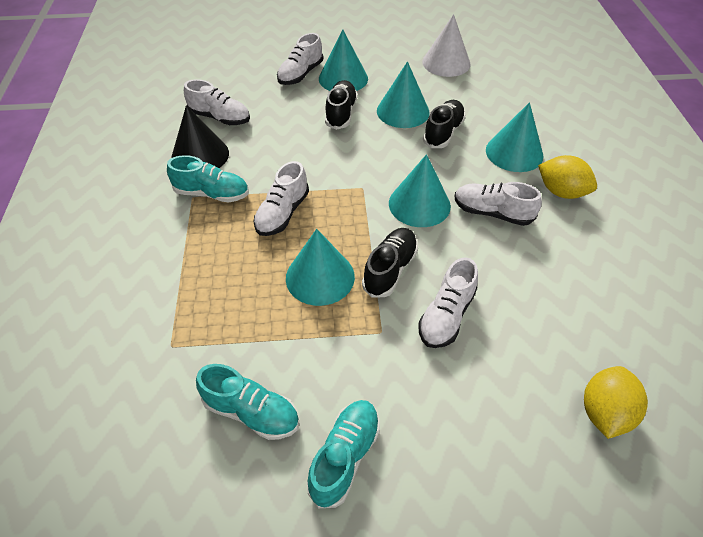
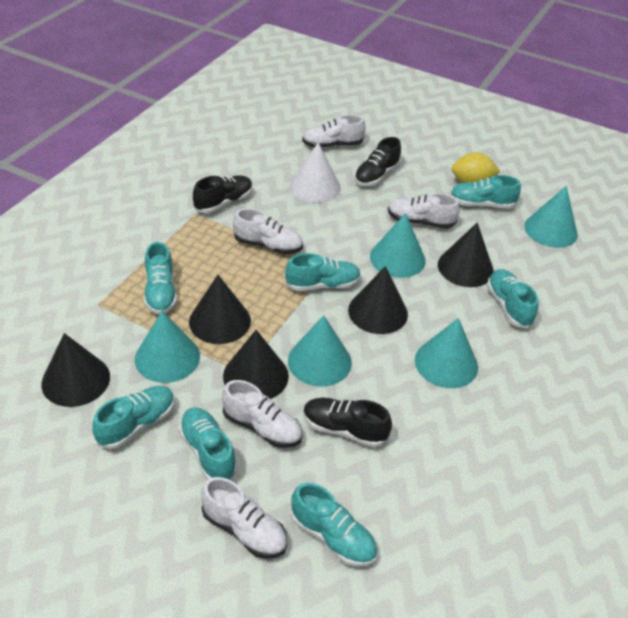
black cone: 1 -> 5
turquoise shoe: 3 -> 7
yellow lemon: 2 -> 1

